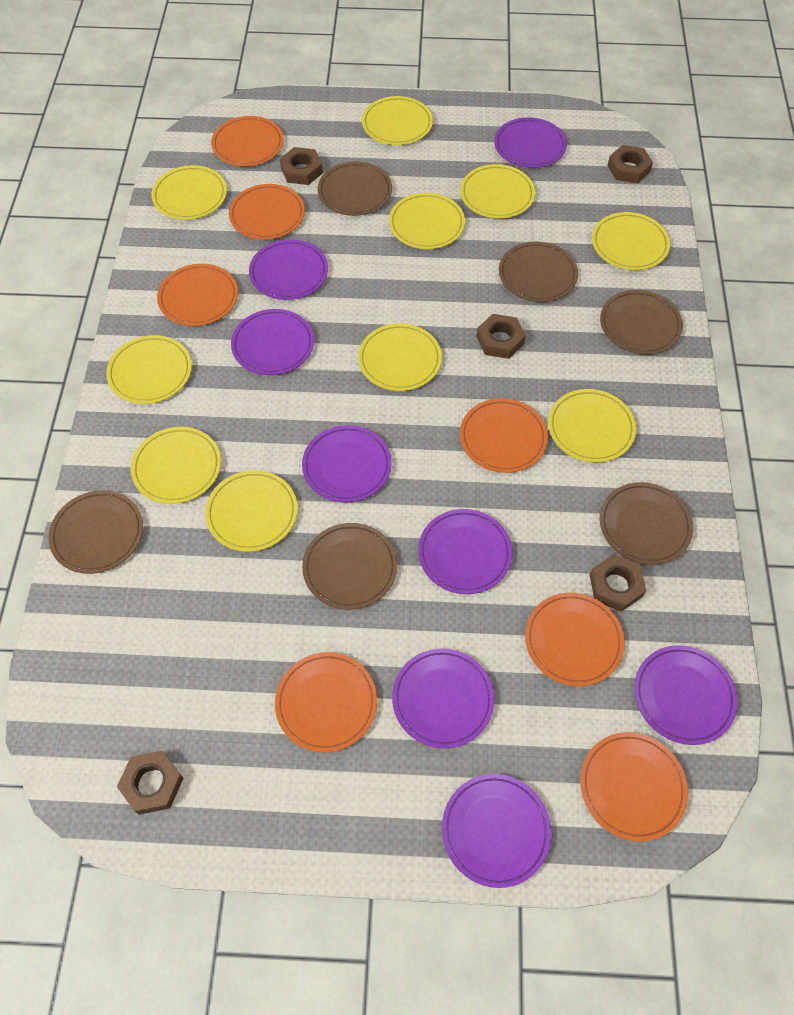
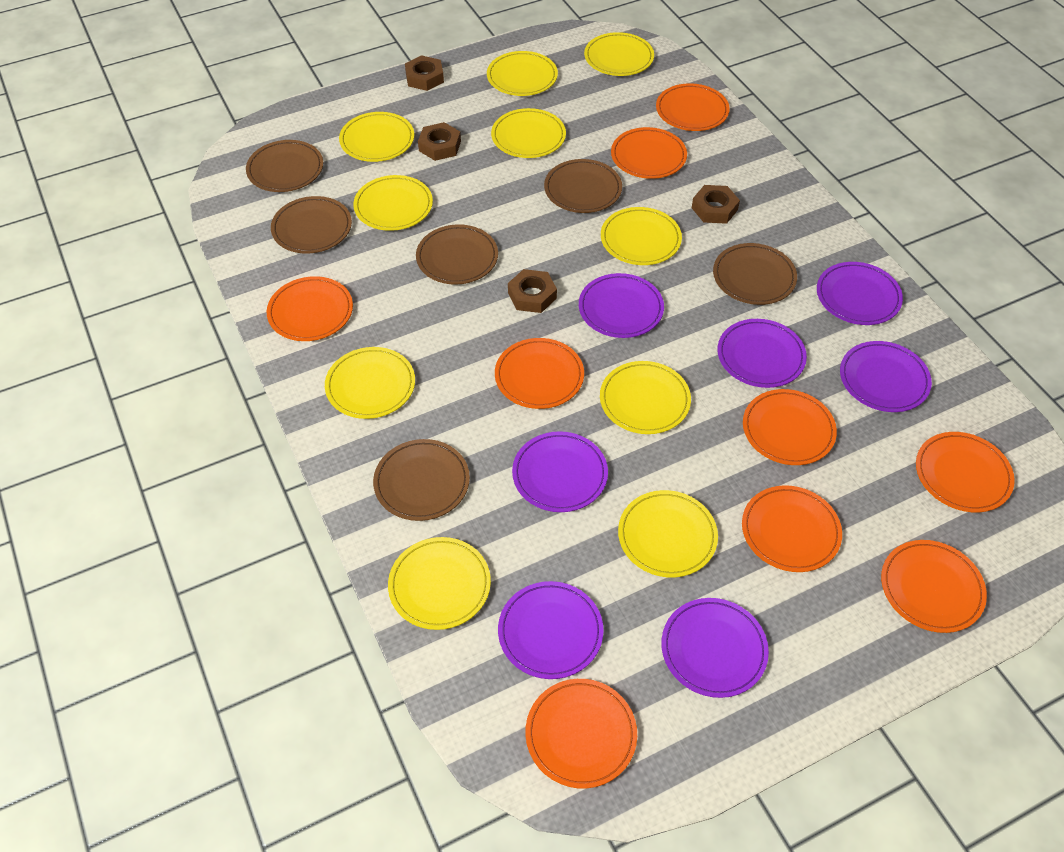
brown nut: 5 -> 4
orange plate: 7 -> 9
purple plate: 8 -> 7

